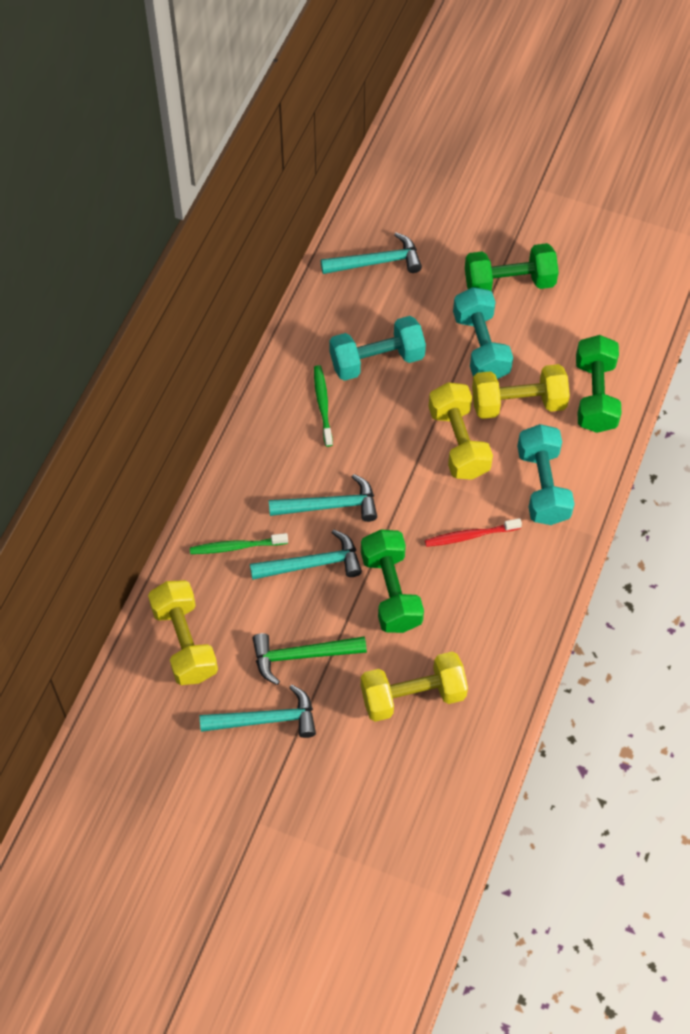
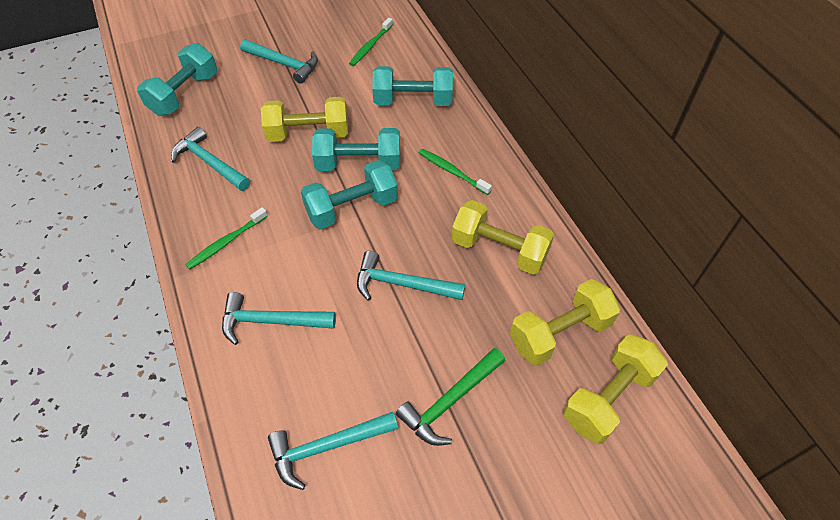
green dumbbell: 3 -> 0
green toothbrush: 2 -> 3
red toothbrush: 1 -> 0
turquoise dumbbell: 3 -> 4
turquoise hammer: 4 -> 5

